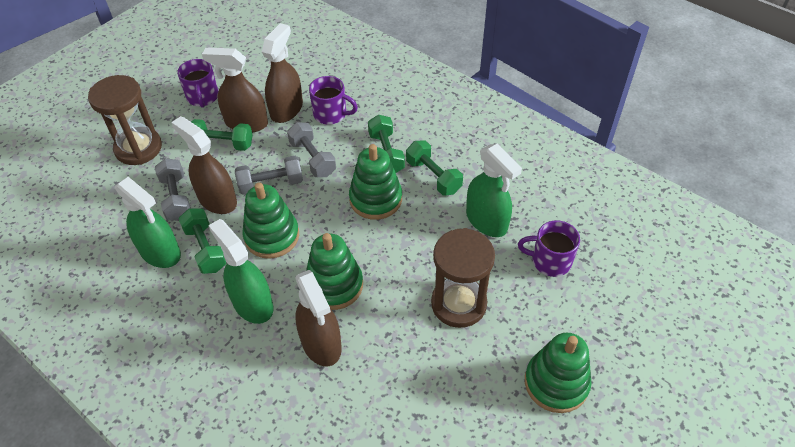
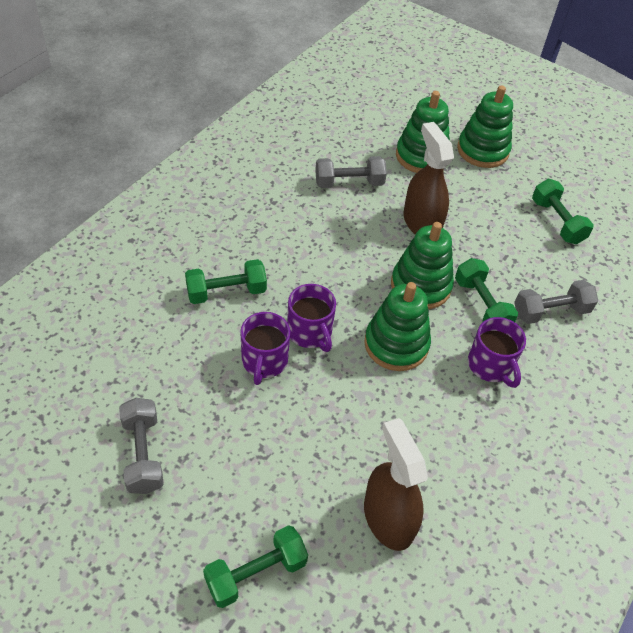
brown hourglass: 2 -> 0
brown spray bottle: 4 -> 2
green spray bottle: 3 -> 0

